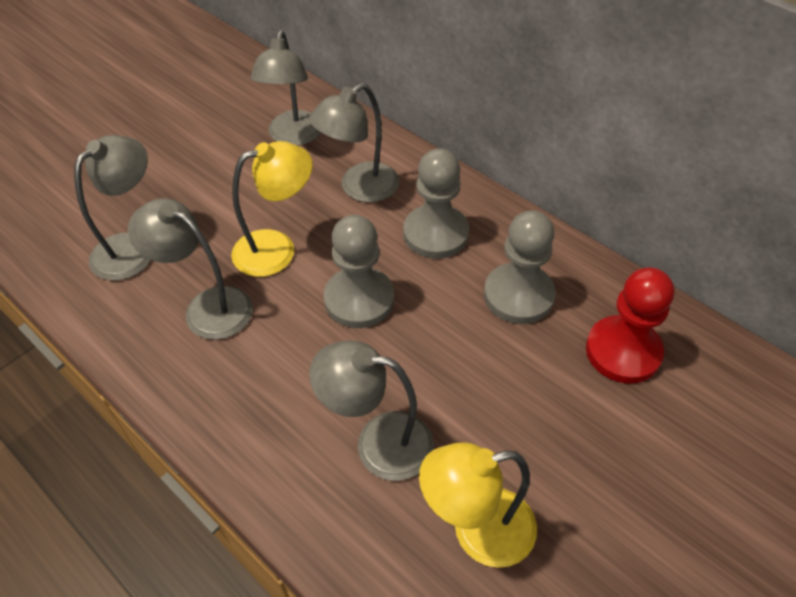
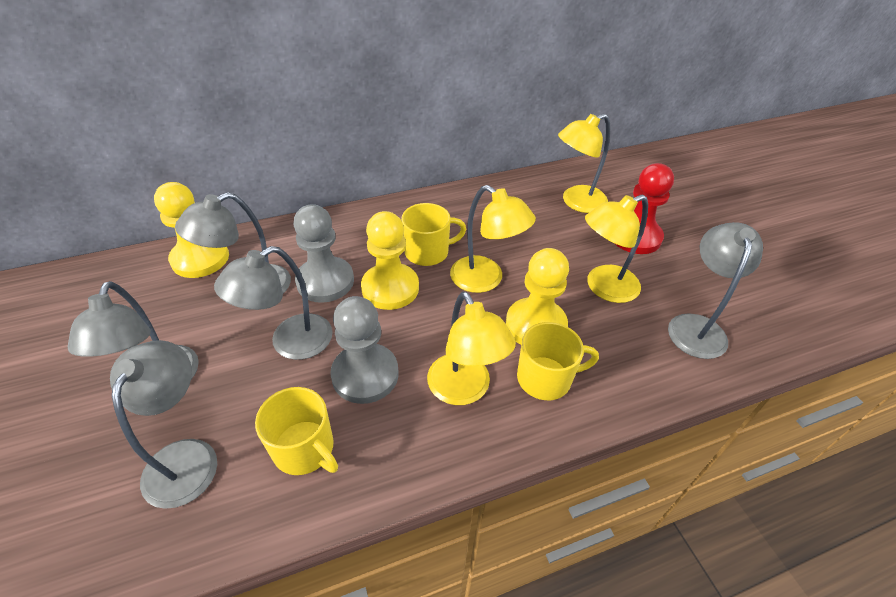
grey pawn: 3 -> 2
yellow lamp: 2 -> 4
yellow mug: 0 -> 3
yellow pawn: 0 -> 3

